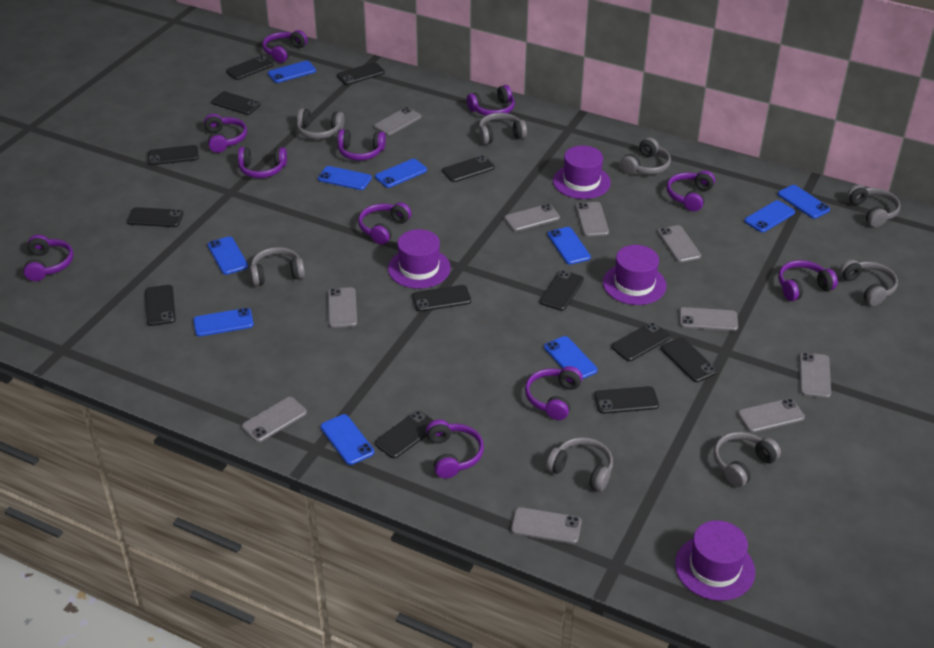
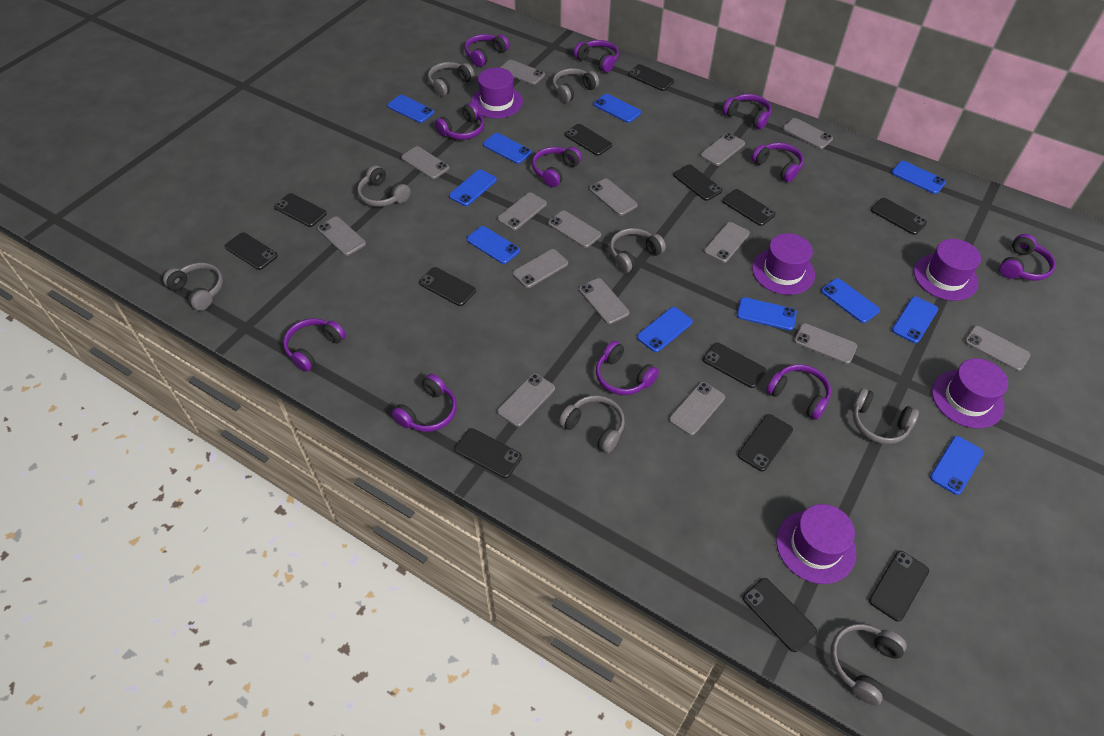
blue phone: 10 -> 11
grey phone: 10 -> 15
purple hat: 4 -> 5

